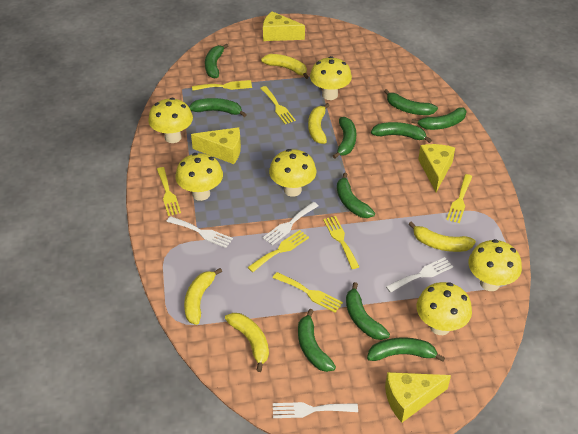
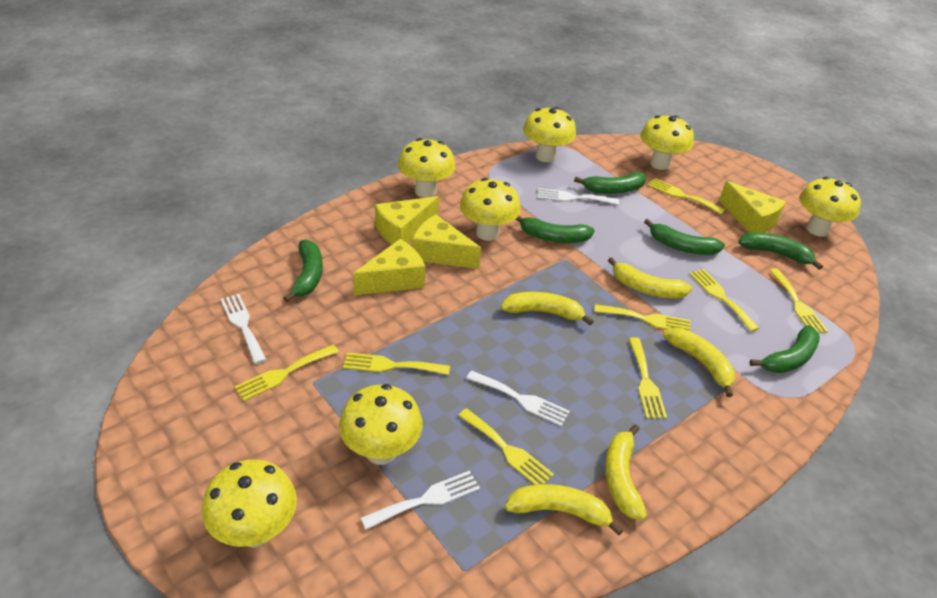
green banana: 10 -> 6
yellow fork: 7 -> 8
yellow mushroom: 6 -> 7

